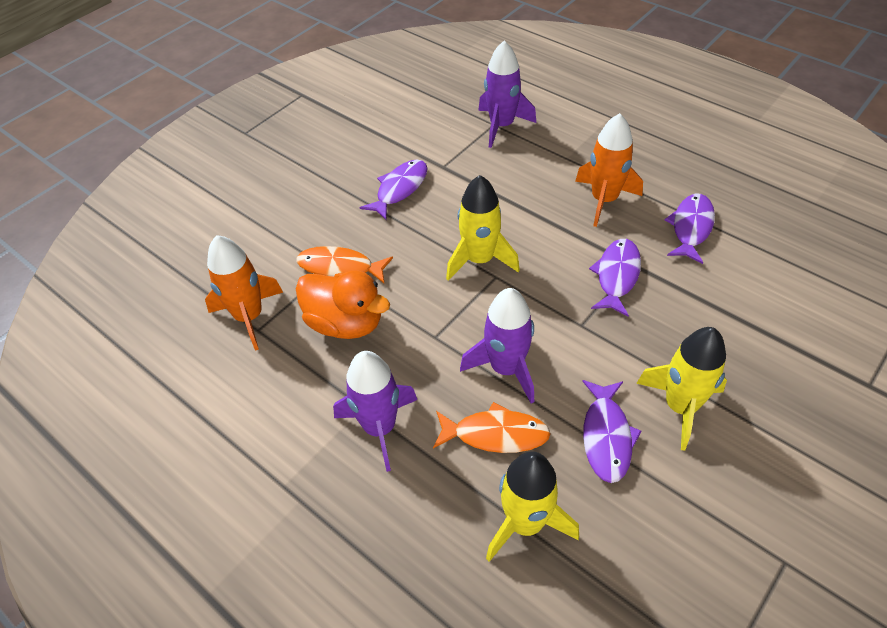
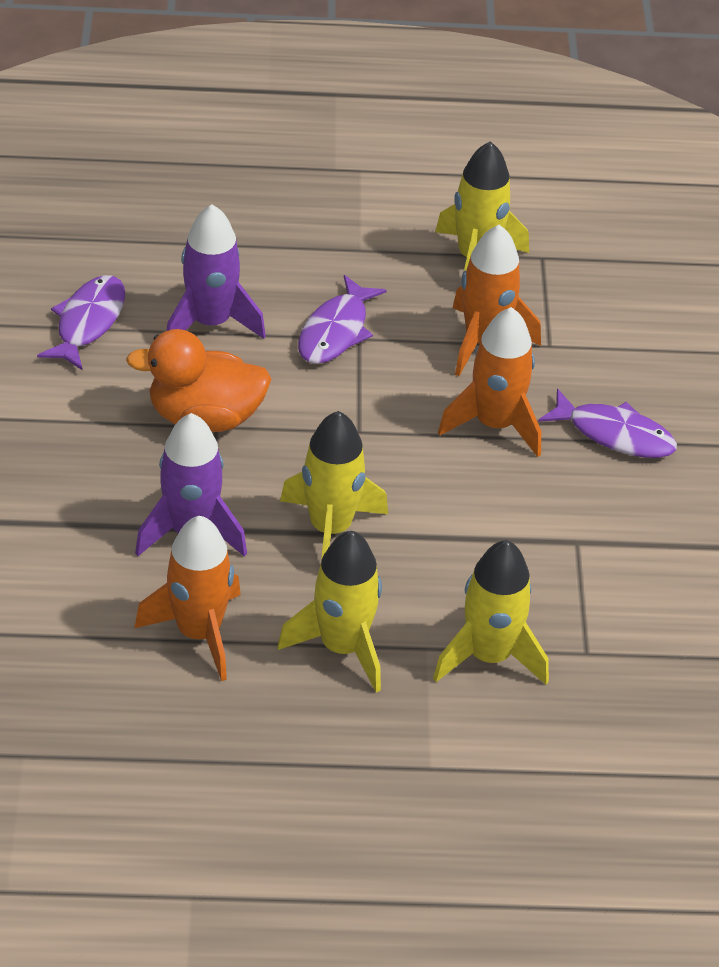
orange fish: 2 -> 0
orange rocket: 2 -> 3
purple fish: 4 -> 3
purple rocket: 3 -> 2
yellow rocket: 3 -> 4

